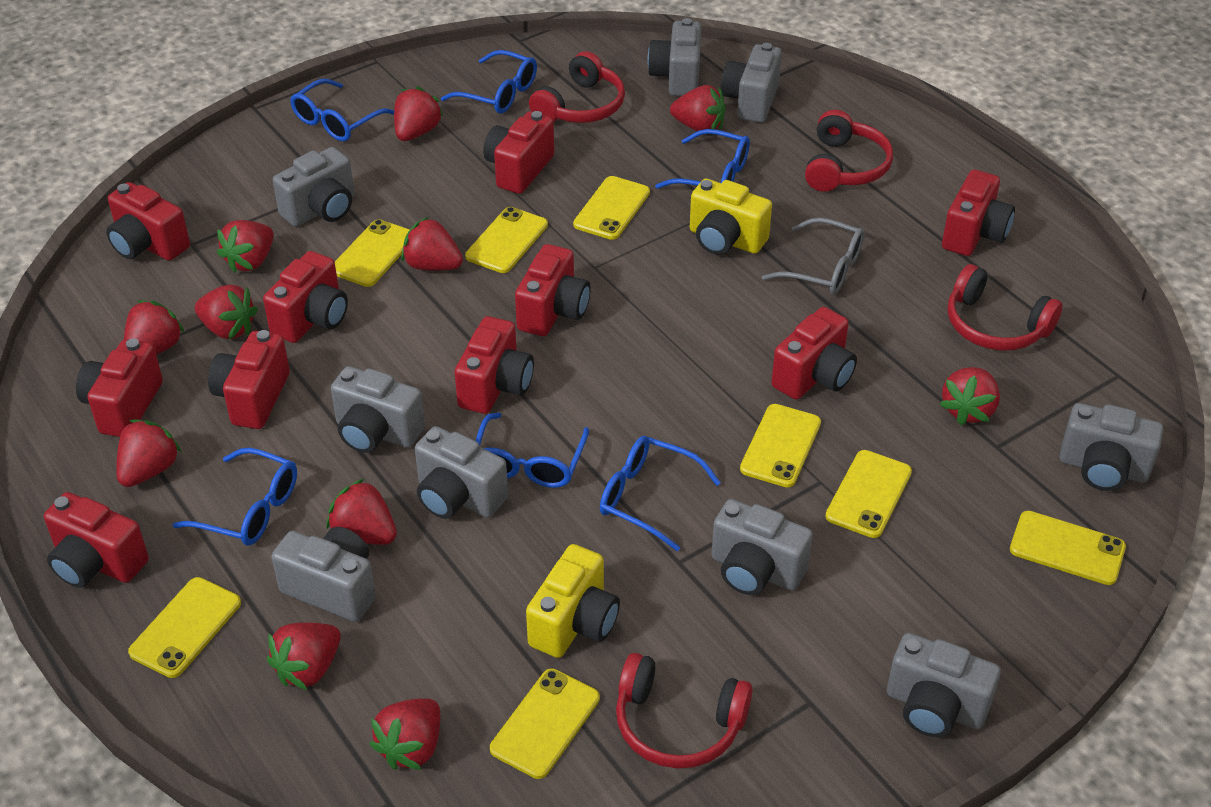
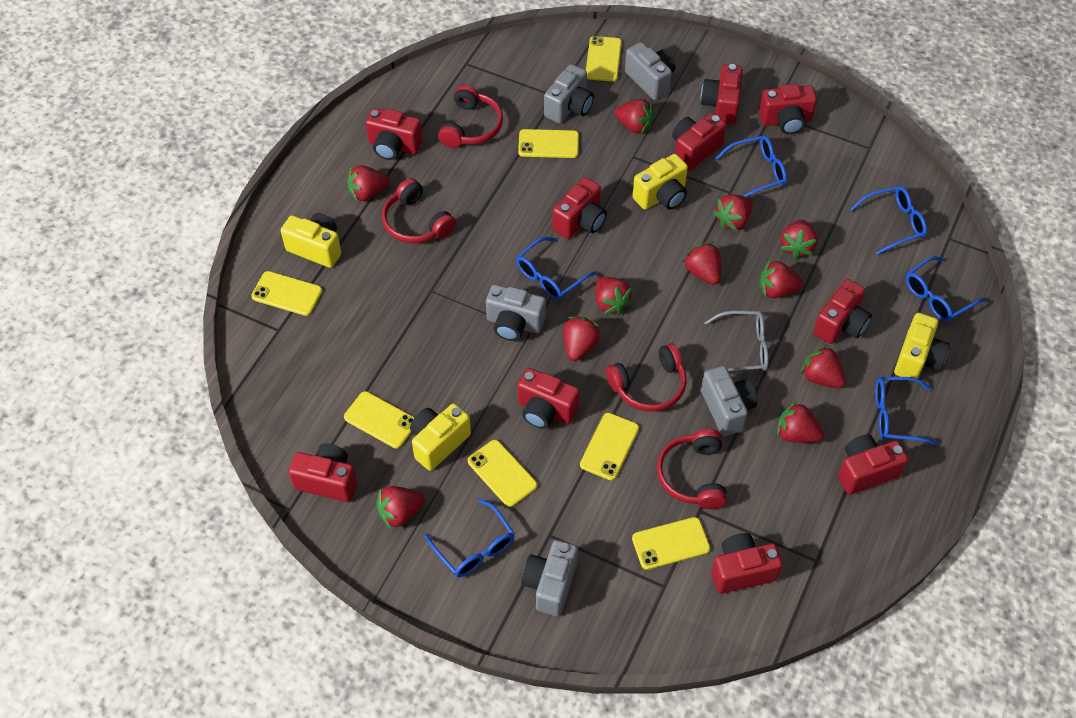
grey camera: 9 -> 5
yellow camera: 2 -> 4
yellow phone: 8 -> 7

